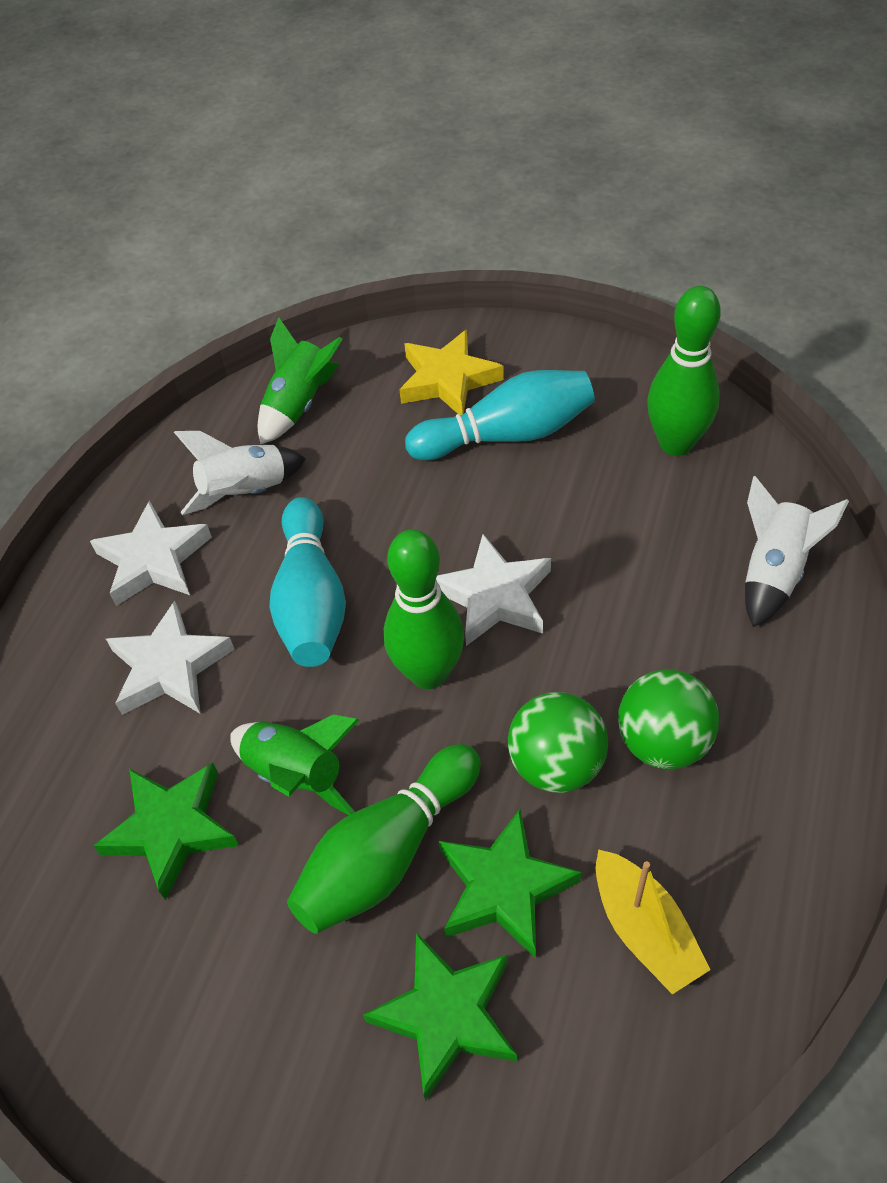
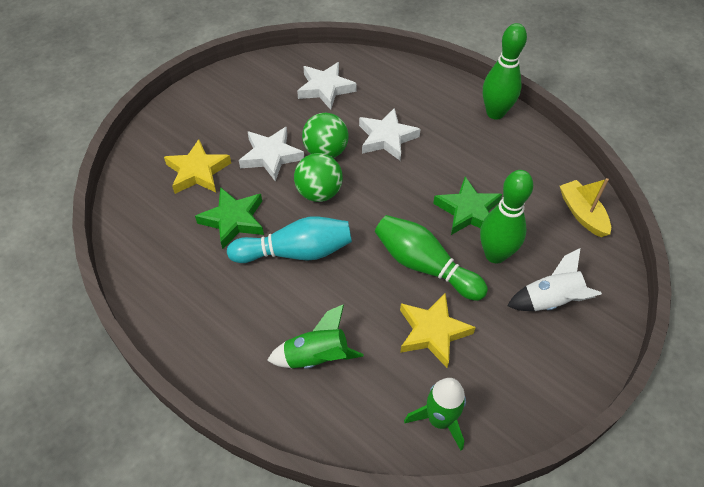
green star: 3 -> 2
turquoise bowling pin: 2 -> 1
white rocket: 2 -> 1
yellow star: 1 -> 2

